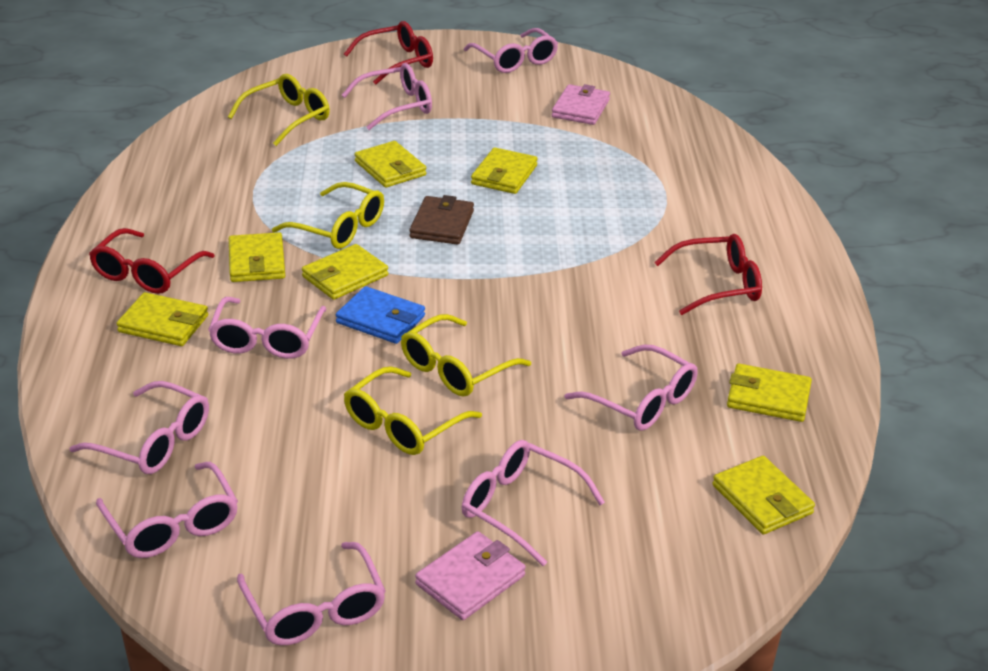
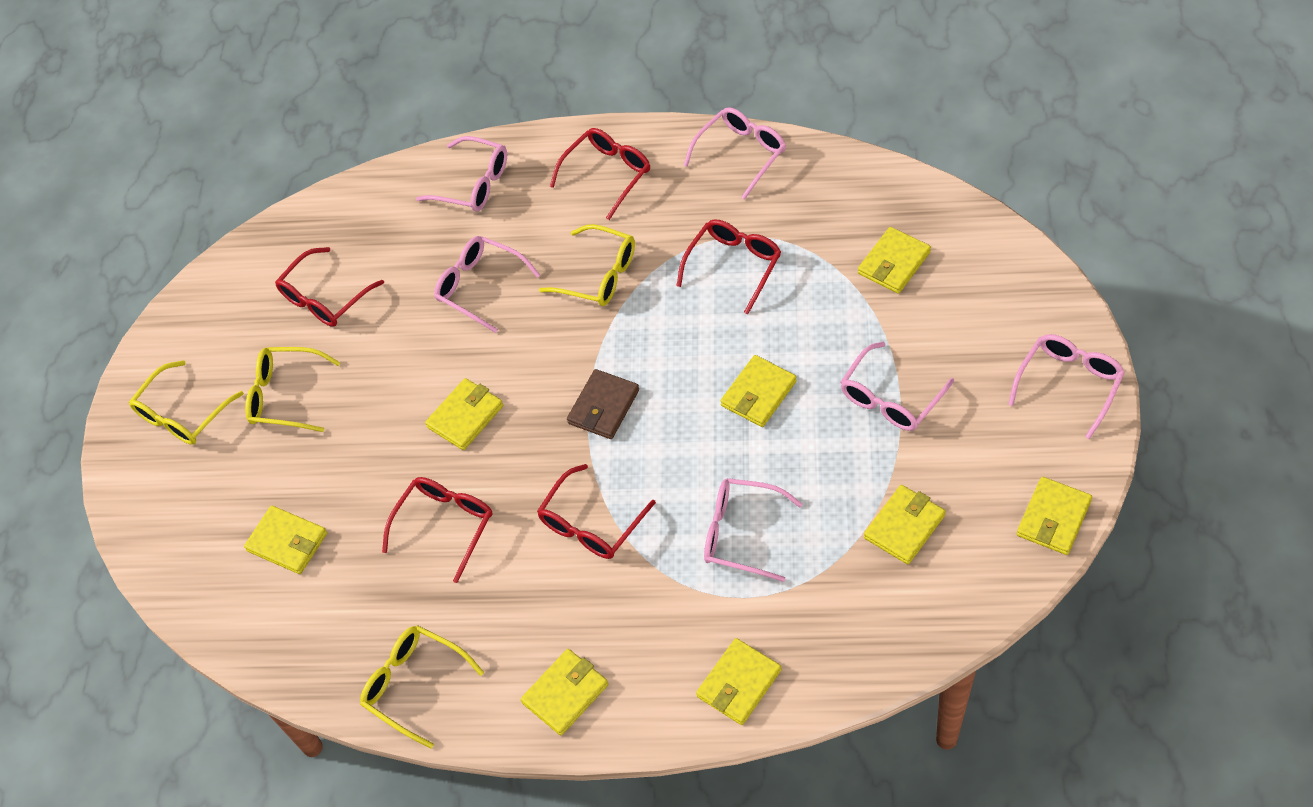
blue wallet: 1 -> 0
pink glasses: 8 -> 6
pink wallet: 2 -> 0
red glasses: 3 -> 5
yellow wallet: 7 -> 8

